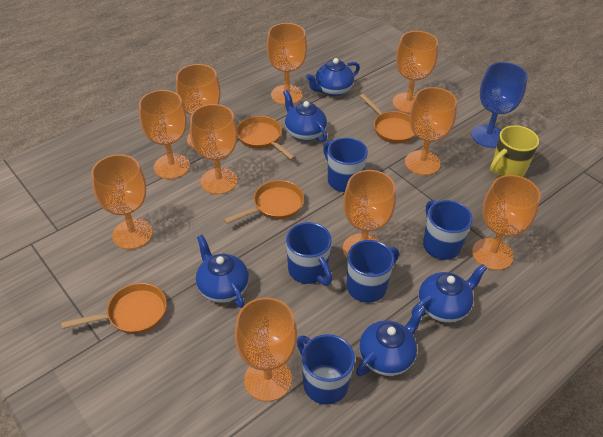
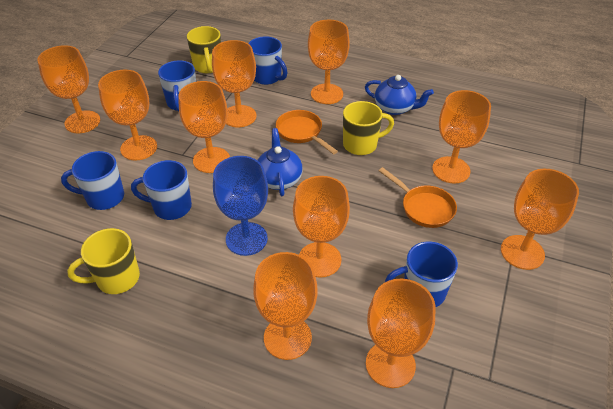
blue teapot: 5 -> 2
orange pan: 4 -> 2
yellow mug: 1 -> 3

